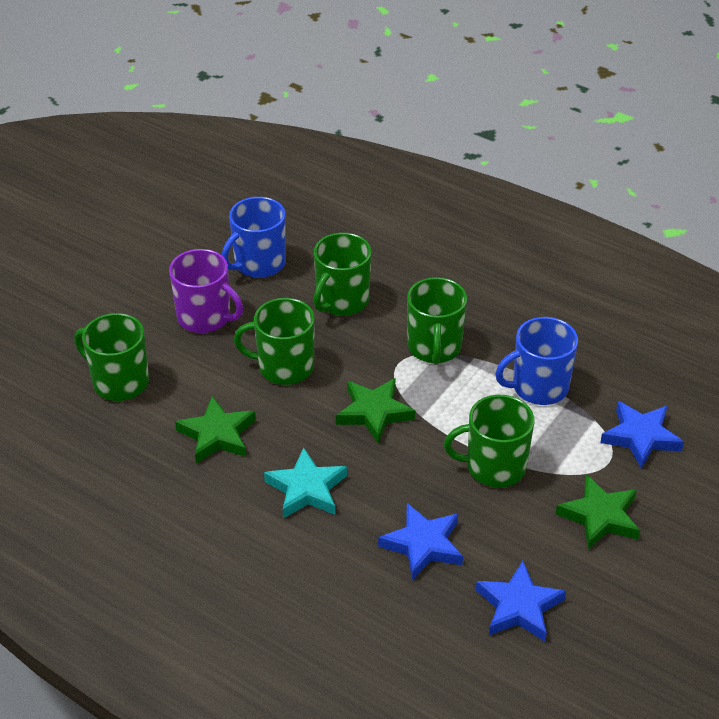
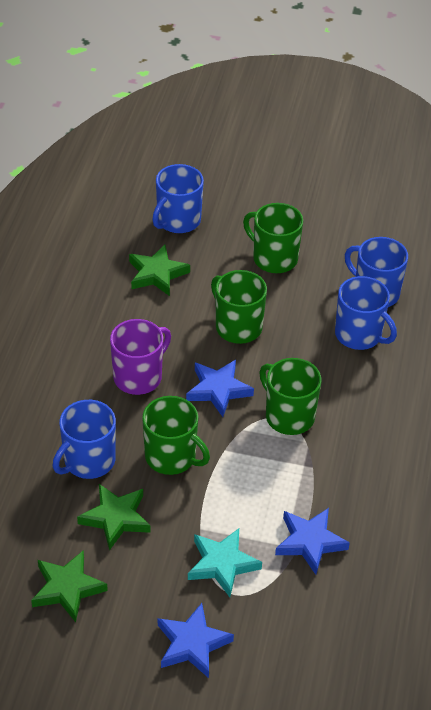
blue mug: 2 -> 4
green mug: 5 -> 4

